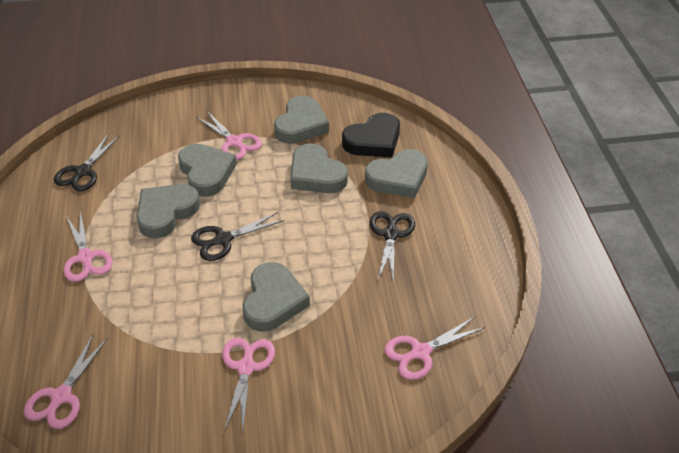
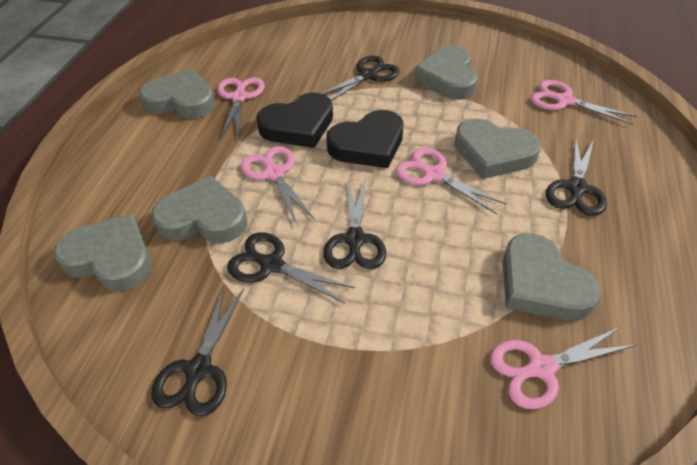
black heart: 1 -> 2
black scissors: 3 -> 5

